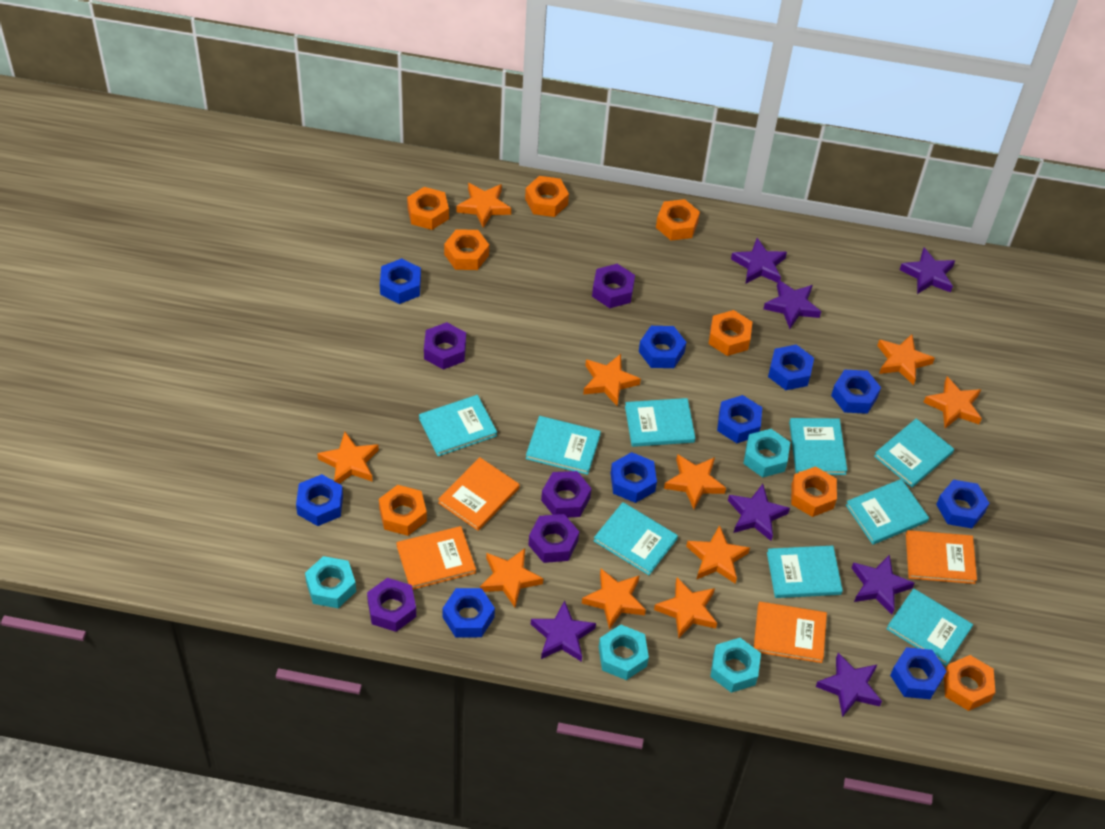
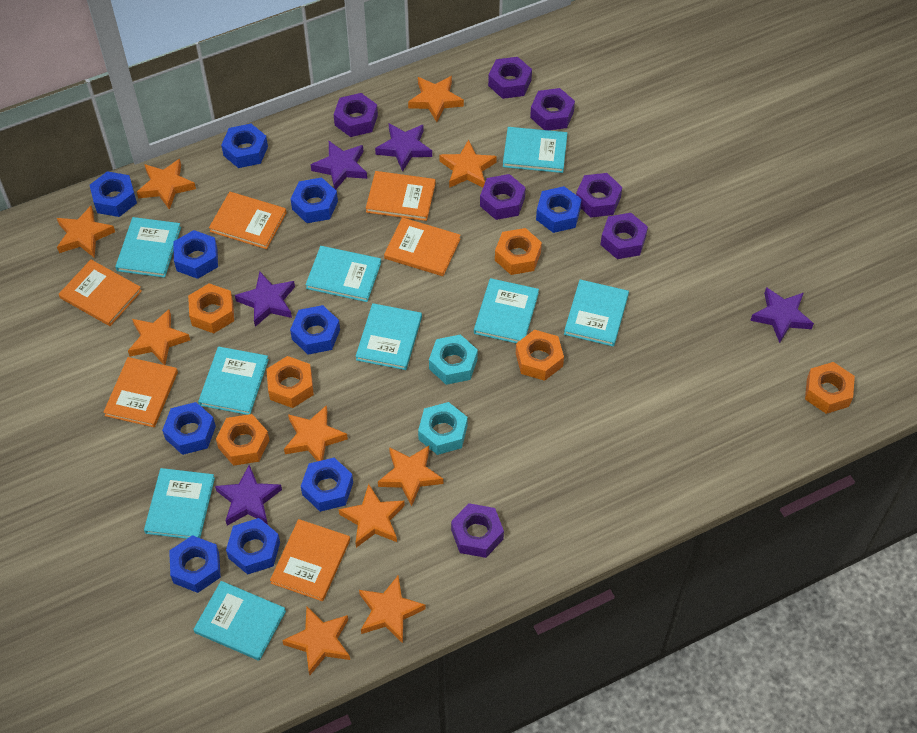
orange book: 4 -> 6
orange nut: 8 -> 6
purple nut: 5 -> 7
purple star: 7 -> 5
turquoise nut: 4 -> 2

